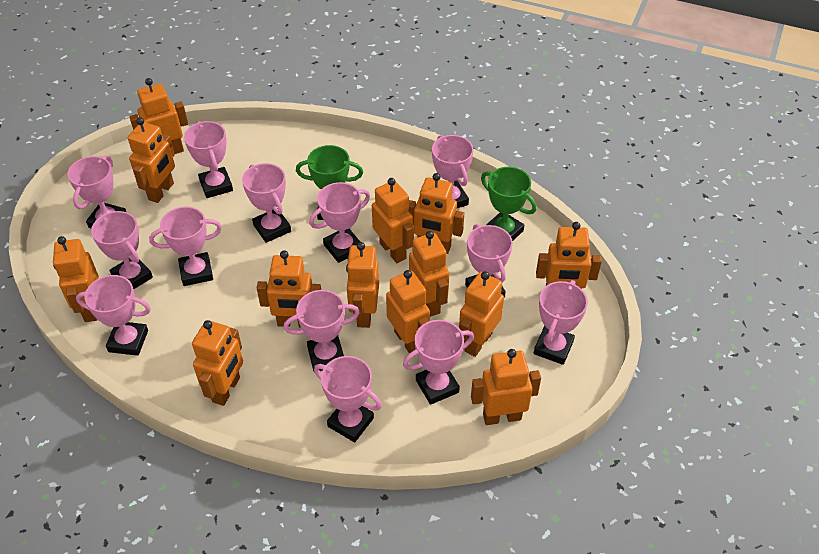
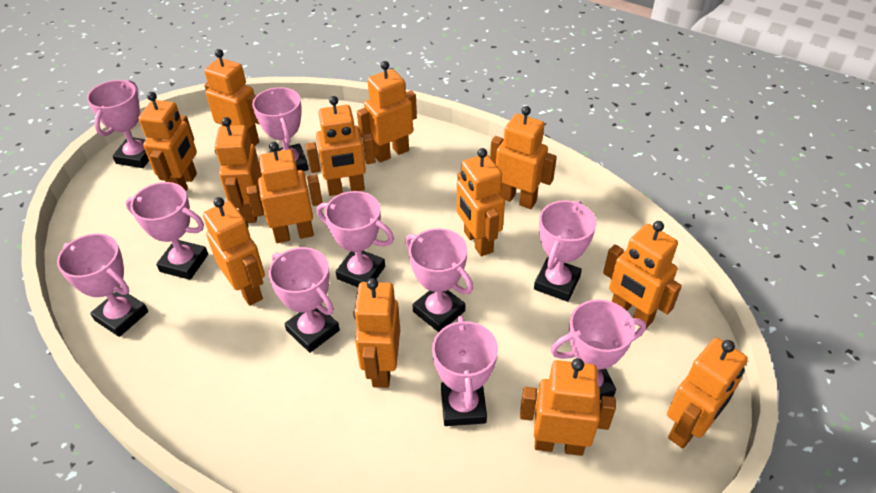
green trophy: 2 -> 0
pink trophy: 13 -> 10

